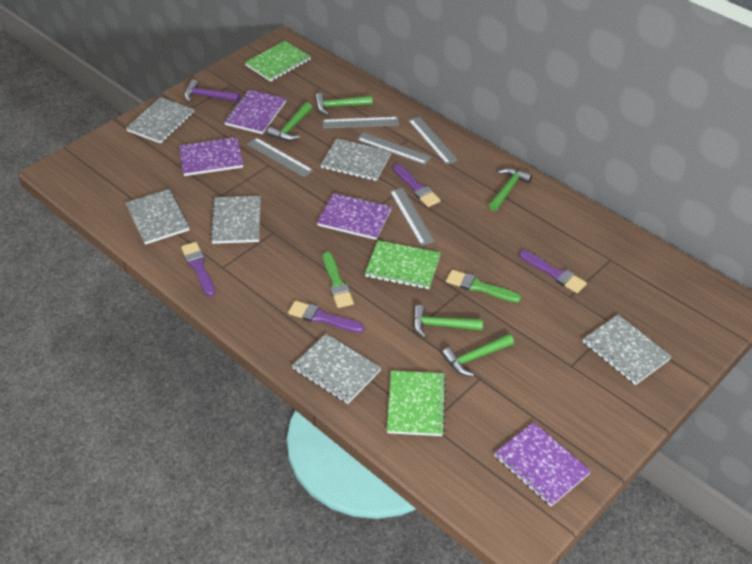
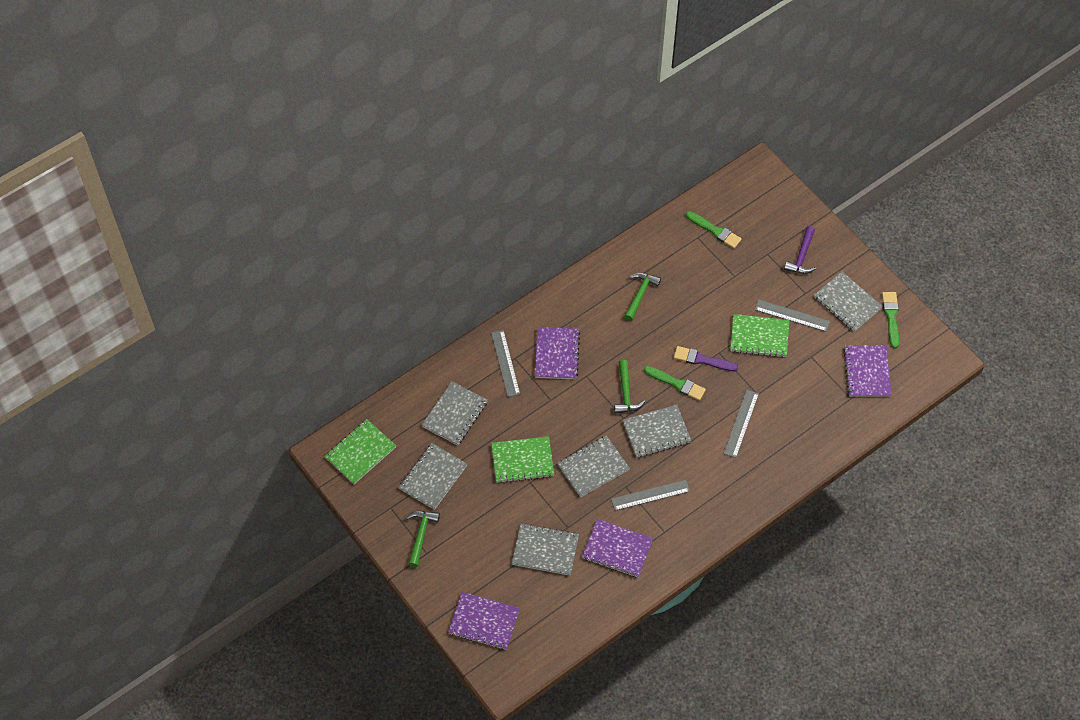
green brush: 2 -> 3
green hammer: 5 -> 3
grey ruler: 5 -> 4
purple brush: 4 -> 1

